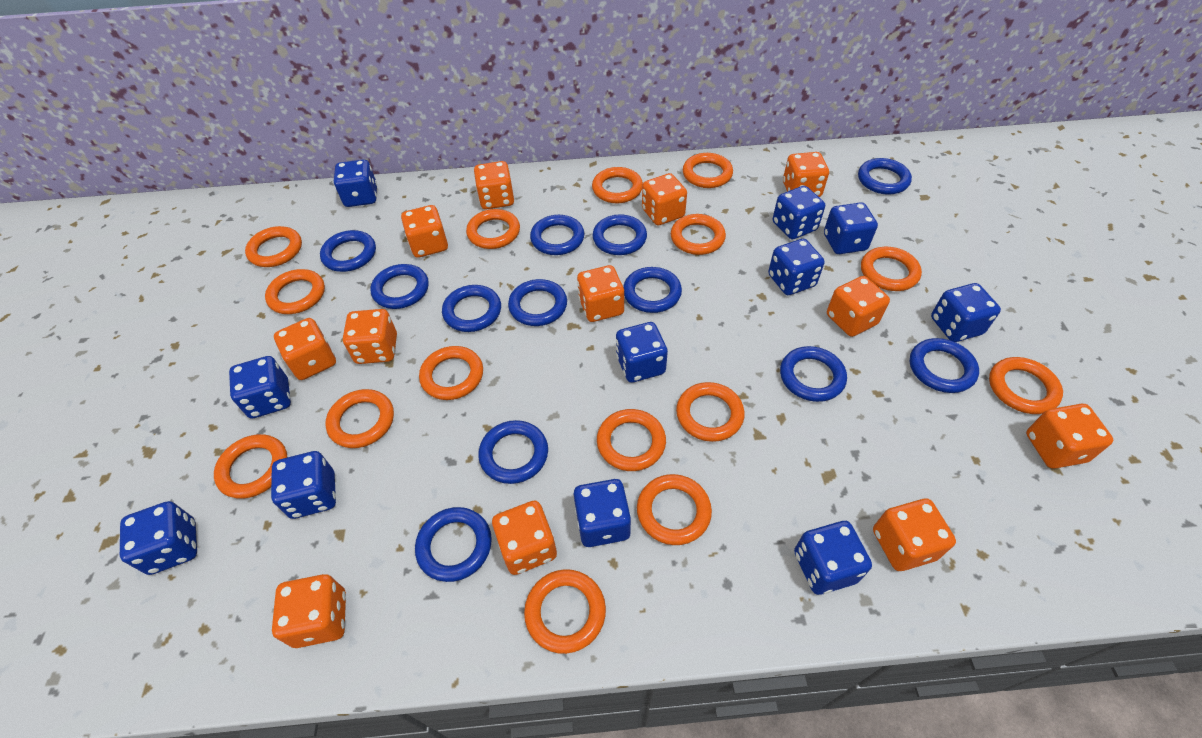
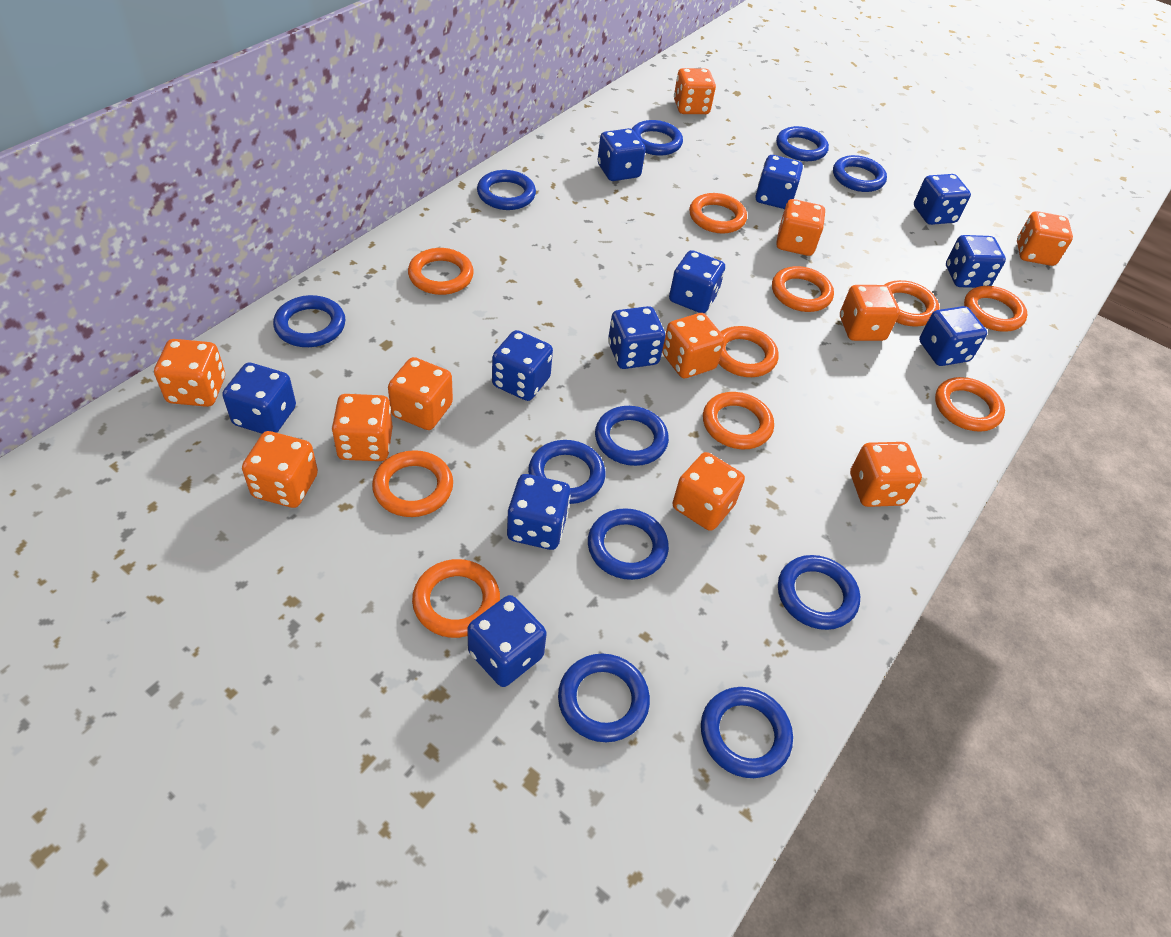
blue ring: 12 -> 11
orange dice: 12 -> 11
orange ring: 15 -> 10

